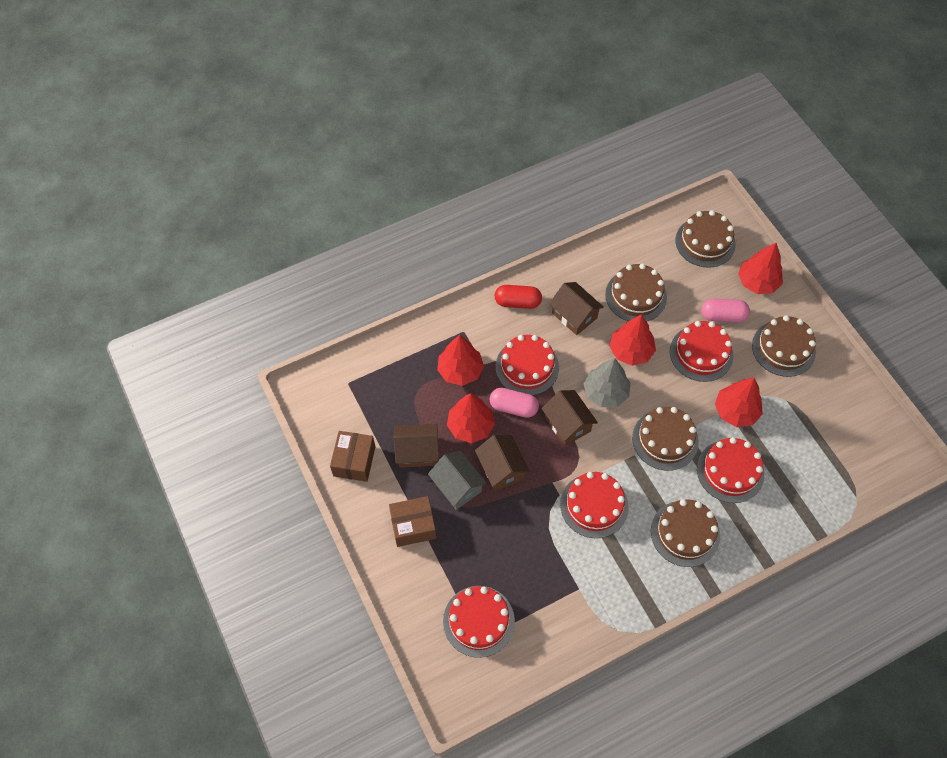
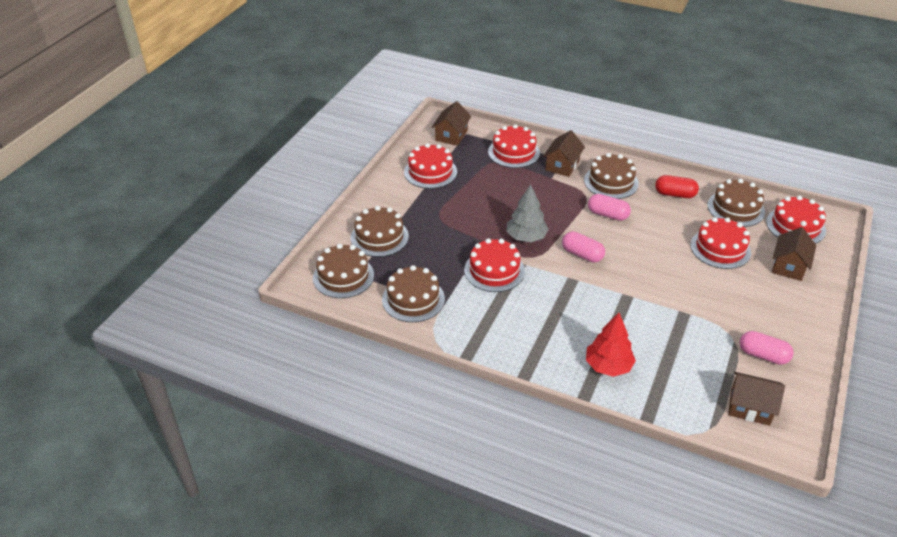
brown box: 2 -> 0
grey house: 1 -> 0
pink capsule: 2 -> 3
red tree: 5 -> 1

